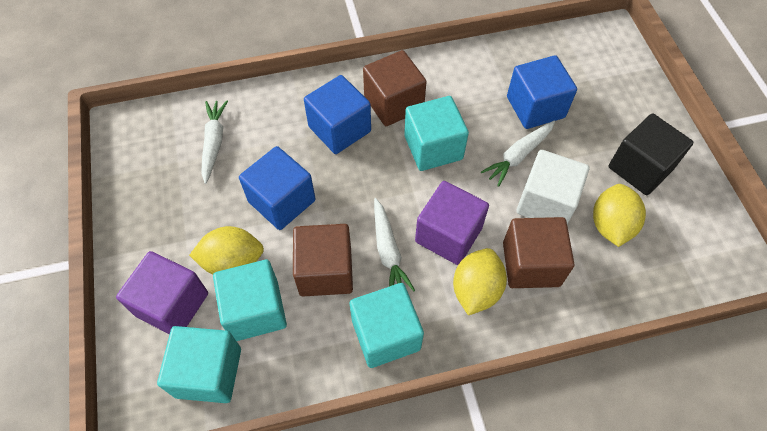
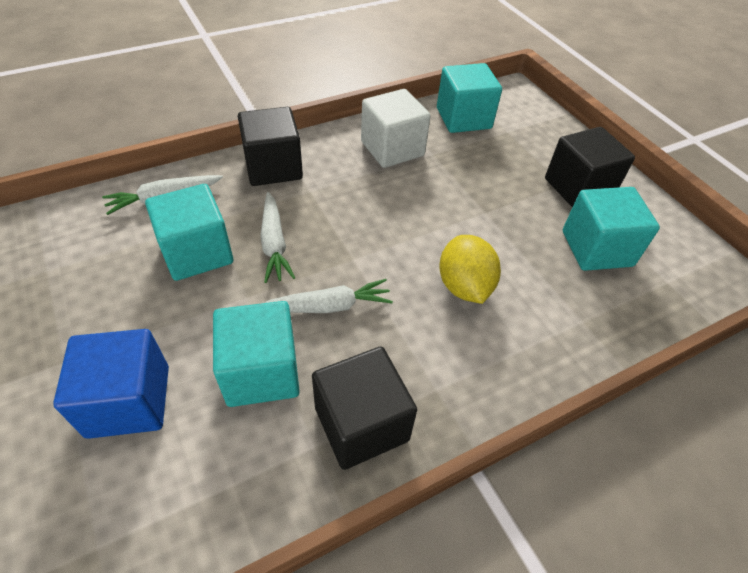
black cube: 1 -> 3
blue cube: 3 -> 1
brown cube: 3 -> 0
purple cube: 2 -> 0
yellow lemon: 3 -> 1

